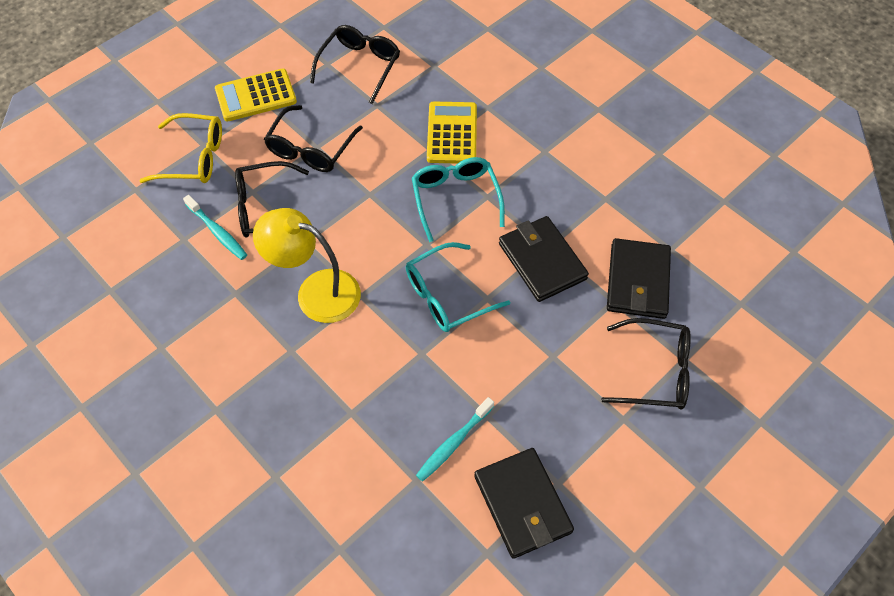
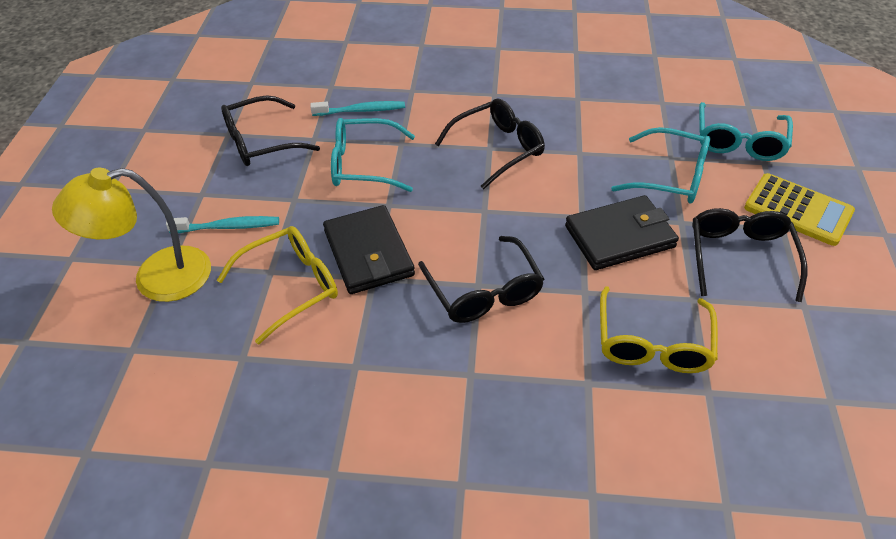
black wallet: 3 -> 2
turquoise glasses: 2 -> 3
yellow calculator: 2 -> 1
yellow glasses: 1 -> 2

